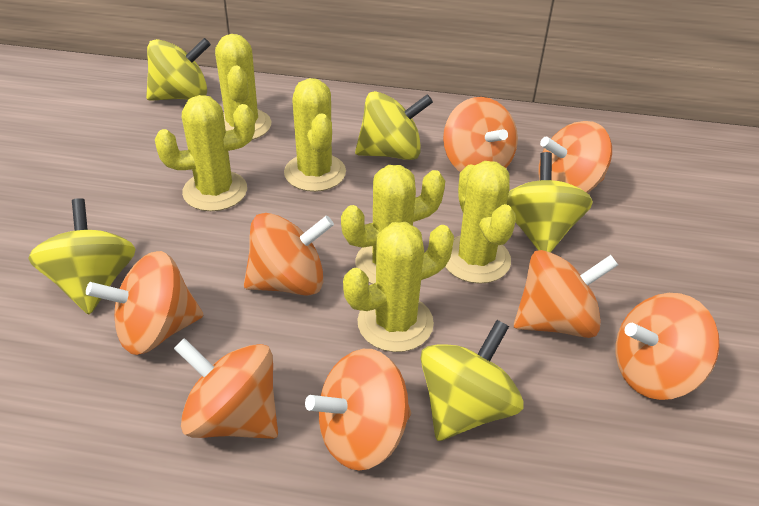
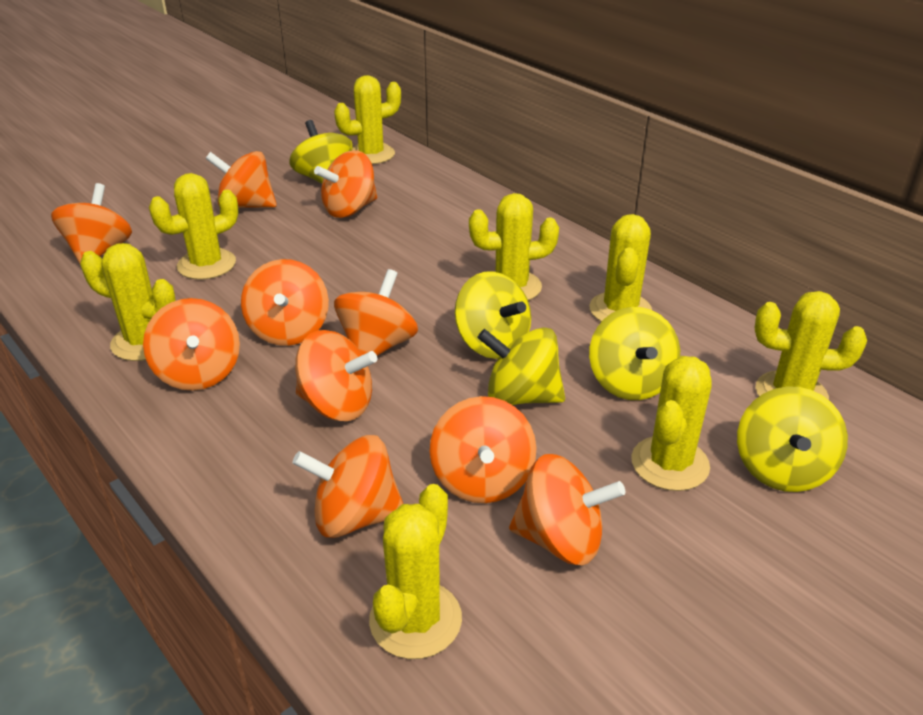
orange spinning top: 8 -> 10
yellow cactus: 6 -> 8

